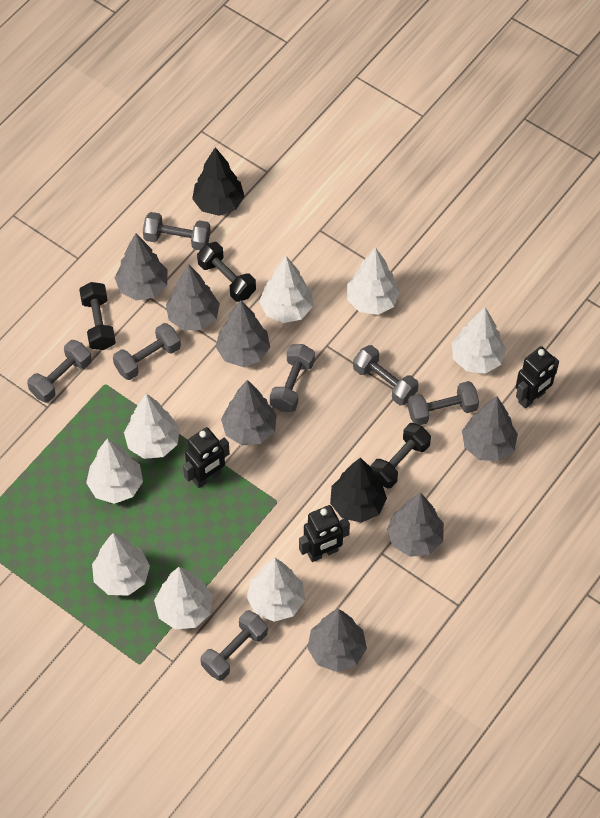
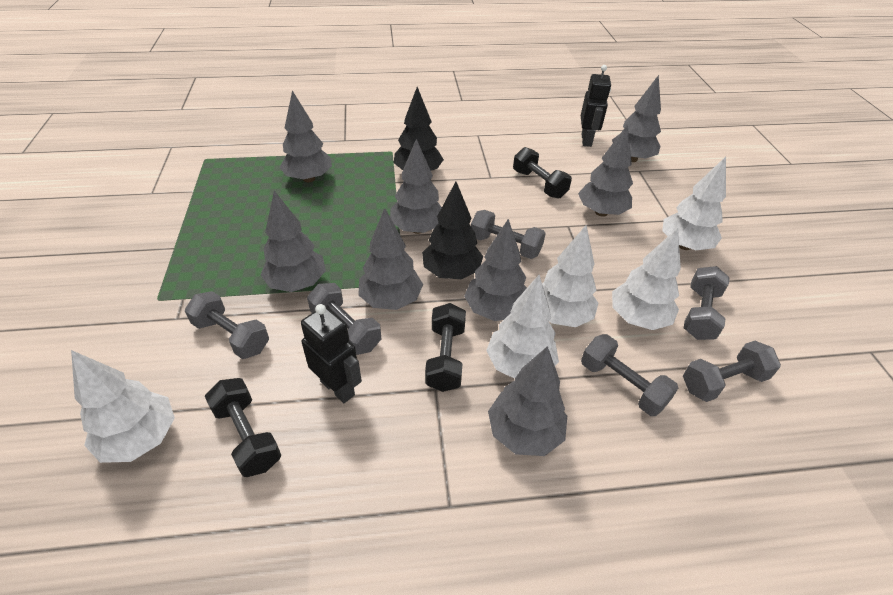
black robot: 3 -> 2
grey dumbbell: 7 -> 6
grey tree: 7 -> 8
white tree: 8 -> 5

